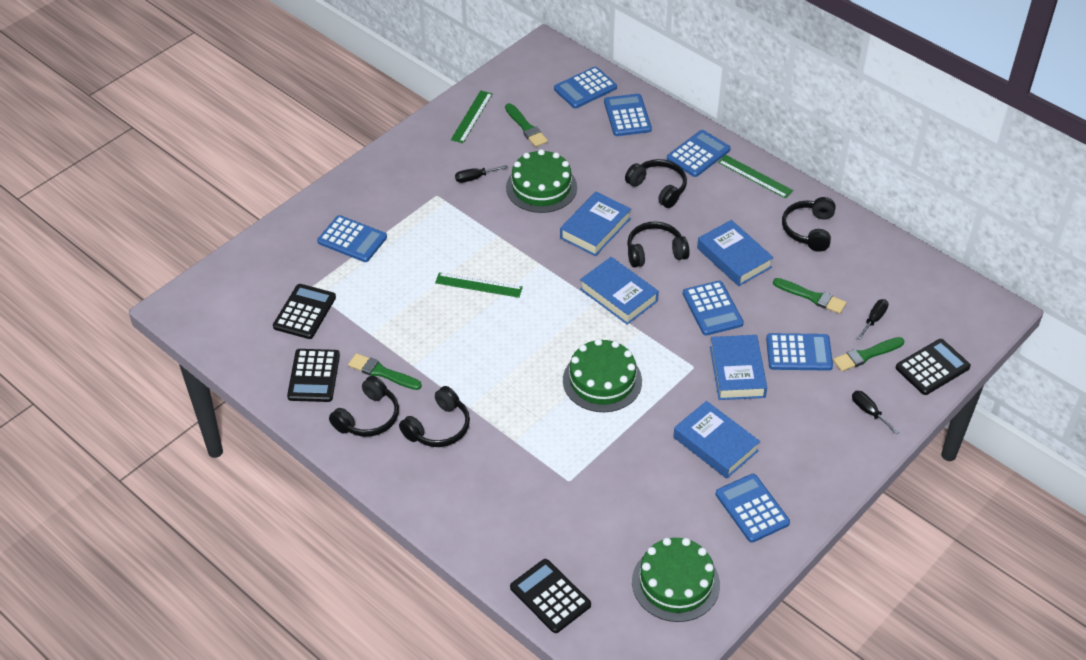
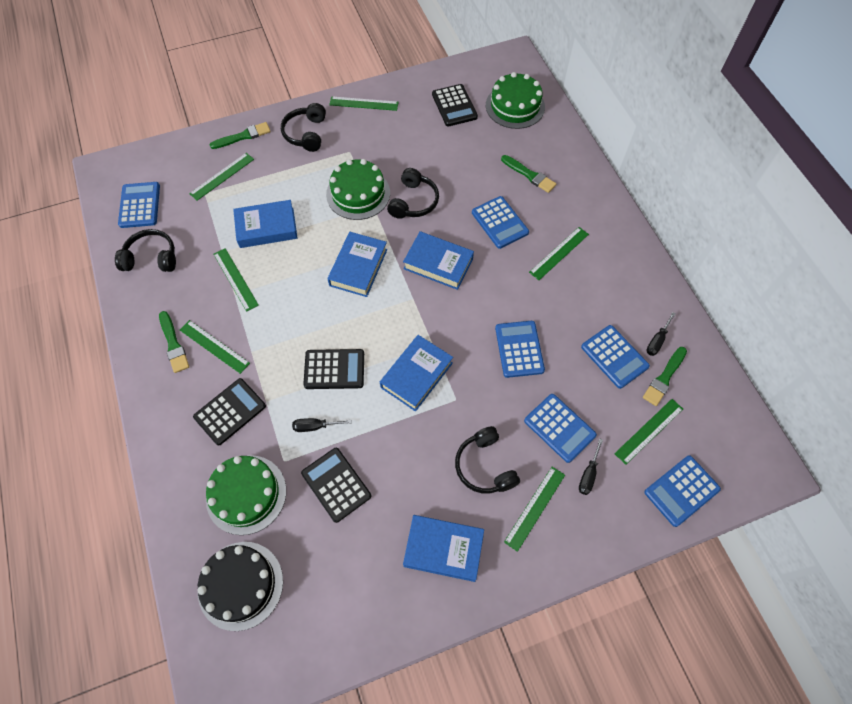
black cake: 0 -> 1
black headphones: 5 -> 4
blue calculator: 7 -> 6
green ruler: 3 -> 7

